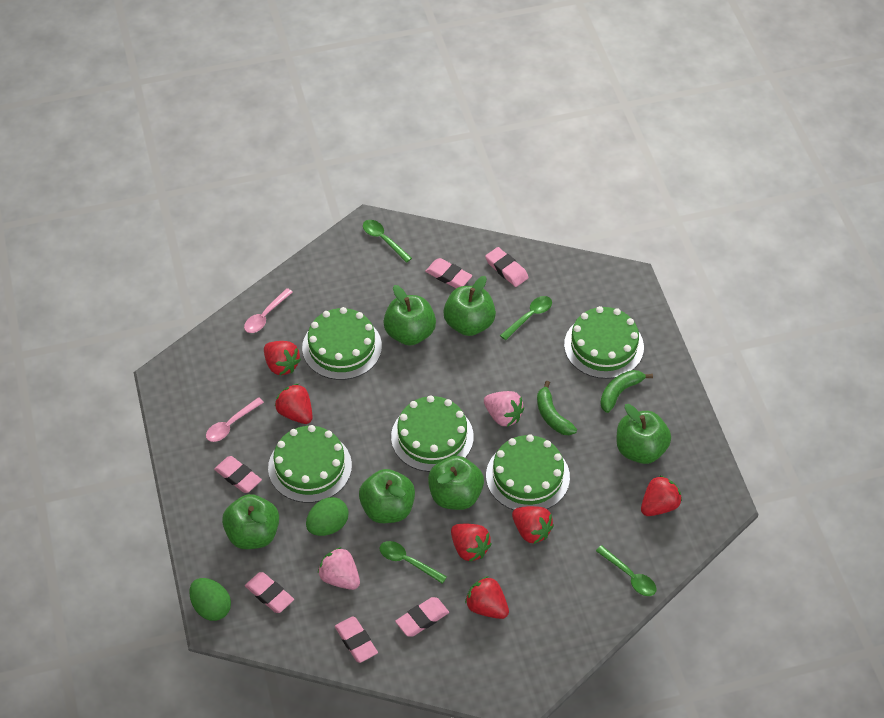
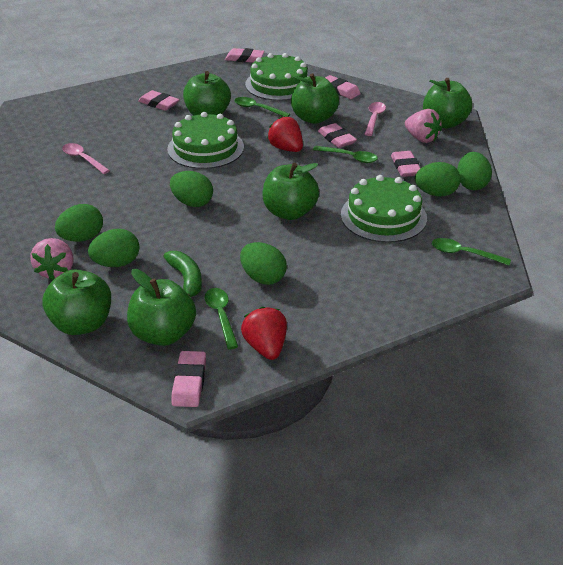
green banana: 2 -> 1
green cake: 5 -> 3
green egg: 2 -> 6
red strawberry: 6 -> 2

